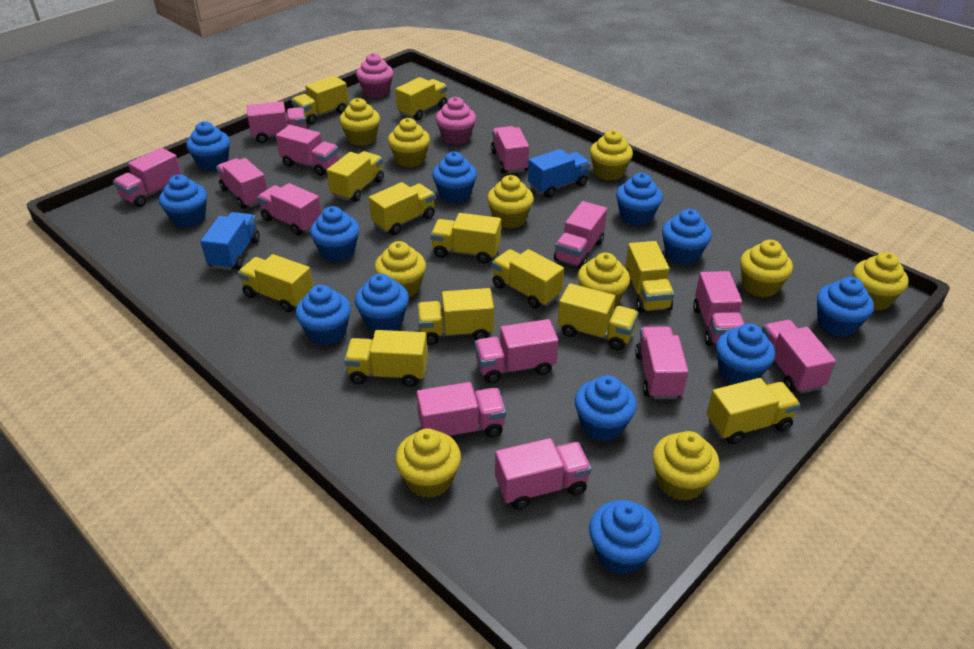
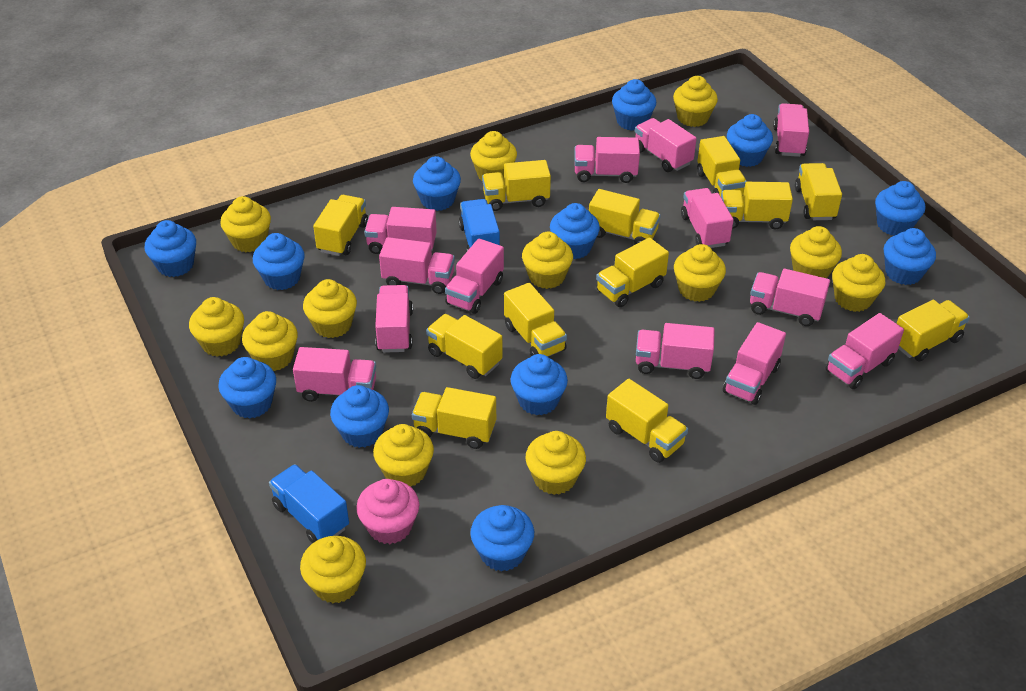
pink cupcake: 2 -> 1
yellow cupcake: 10 -> 13

